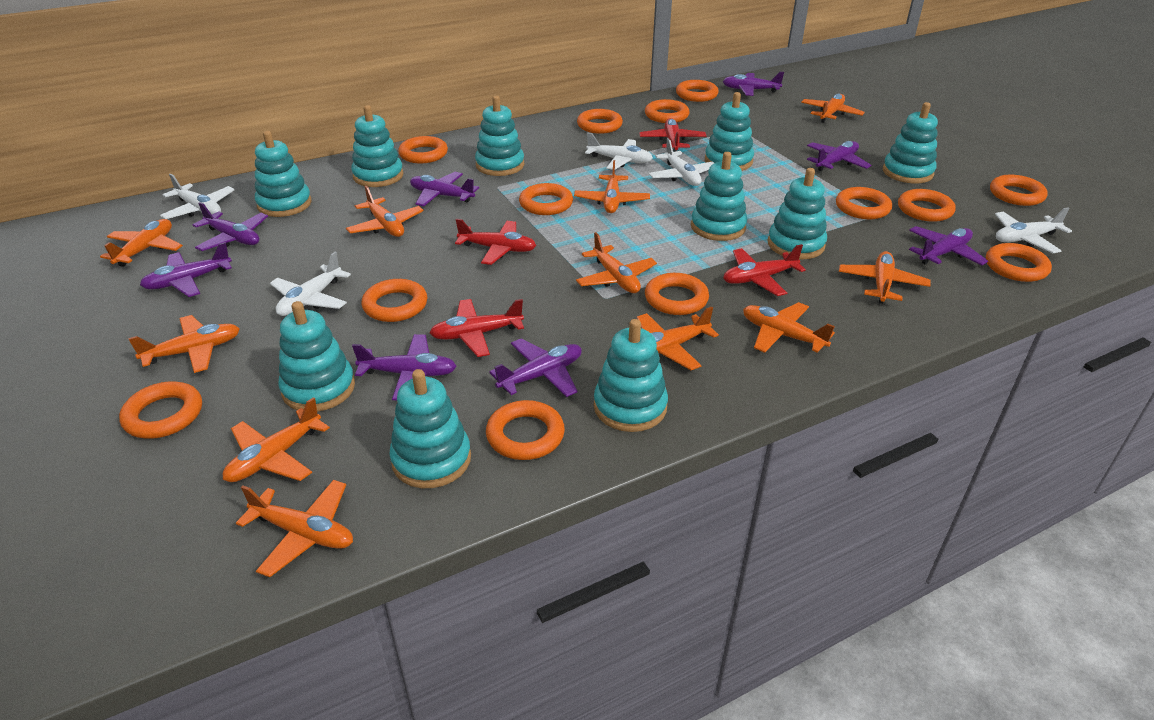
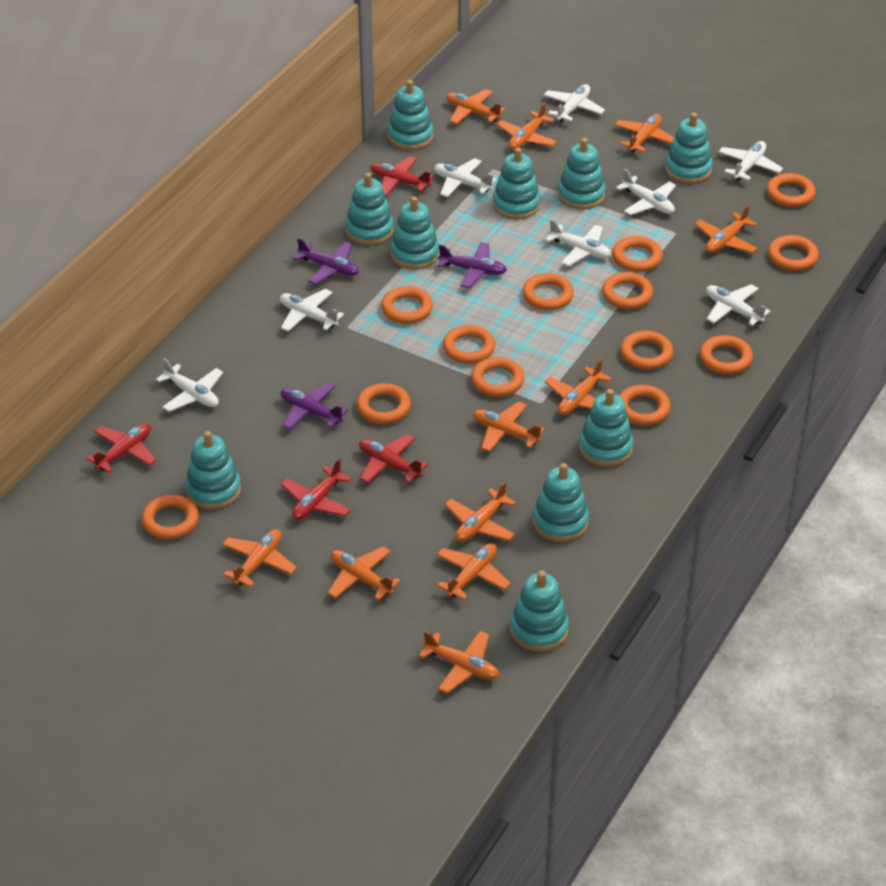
purple plane: 8 -> 3
white plane: 5 -> 8

